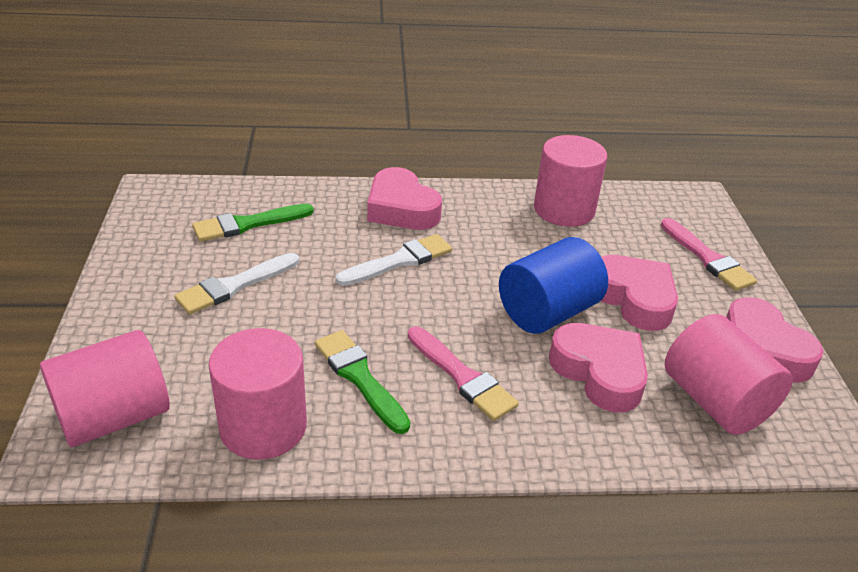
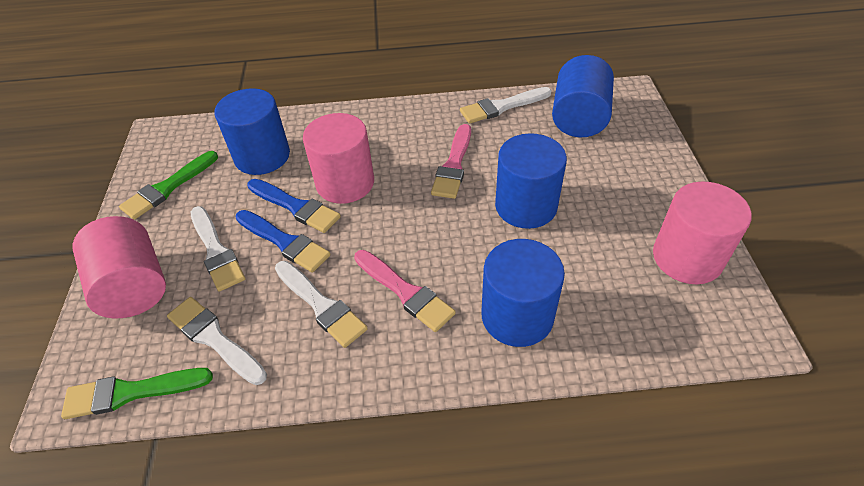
blue brush: 0 -> 2
blue cylinder: 1 -> 4
pink cylinder: 4 -> 3
pink heart: 4 -> 0
white brush: 2 -> 4

